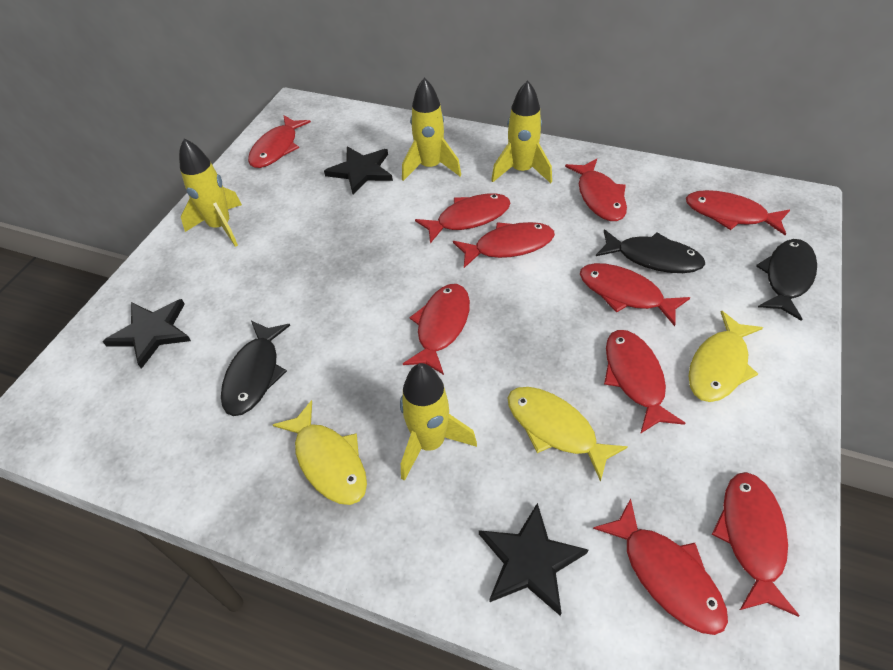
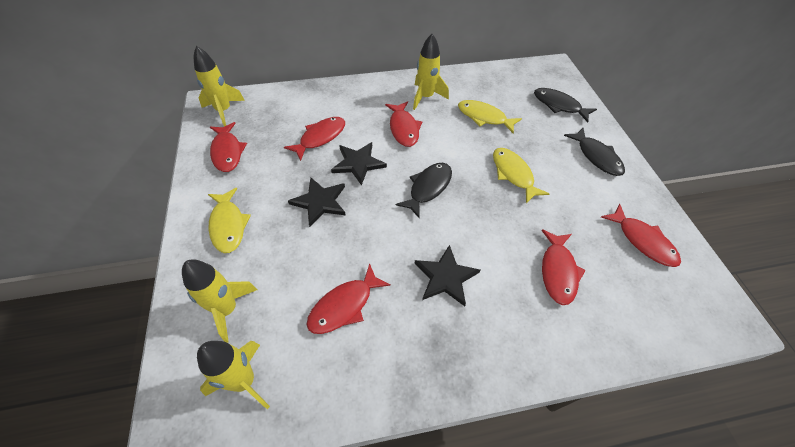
red fish: 10 -> 6

